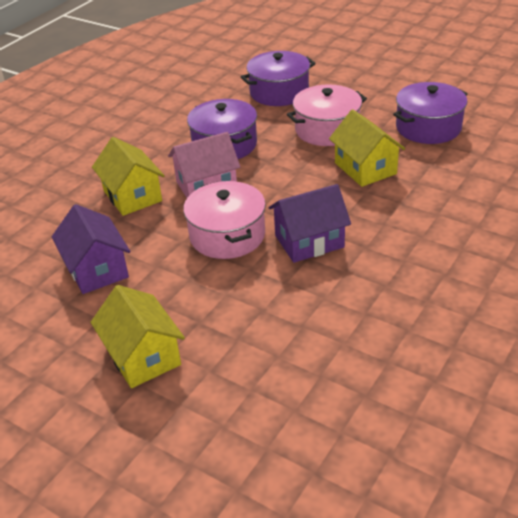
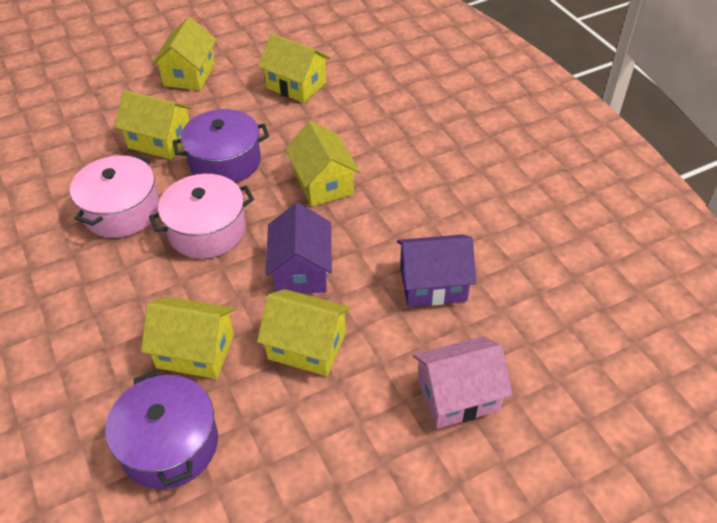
purple pot: 3 -> 2
yellow house: 3 -> 6

